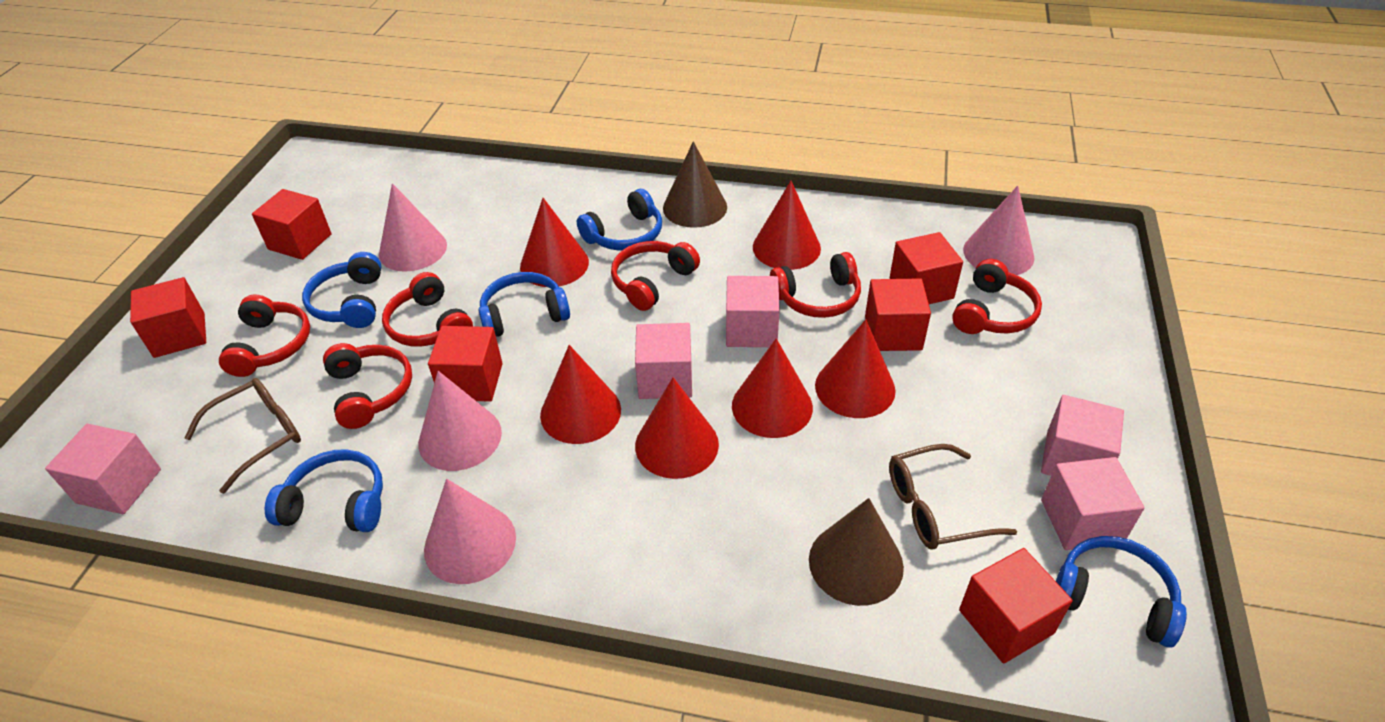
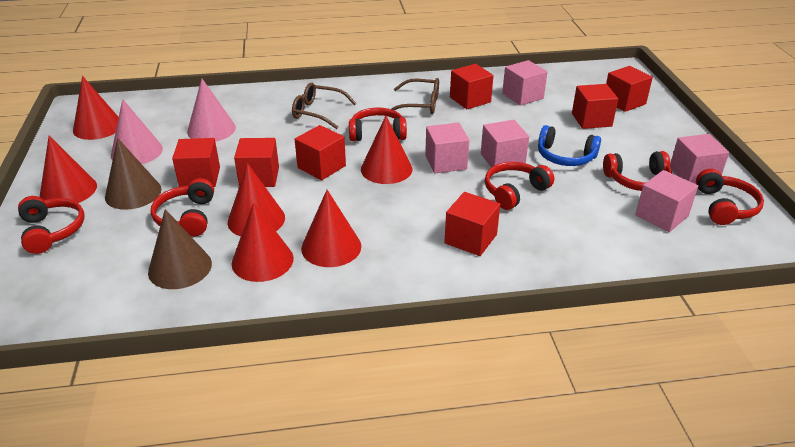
blue headphones: 5 -> 1
pink cone: 4 -> 2
red cube: 6 -> 7

